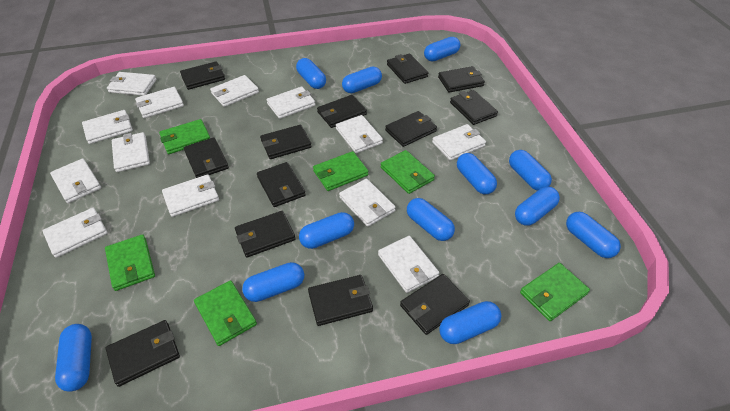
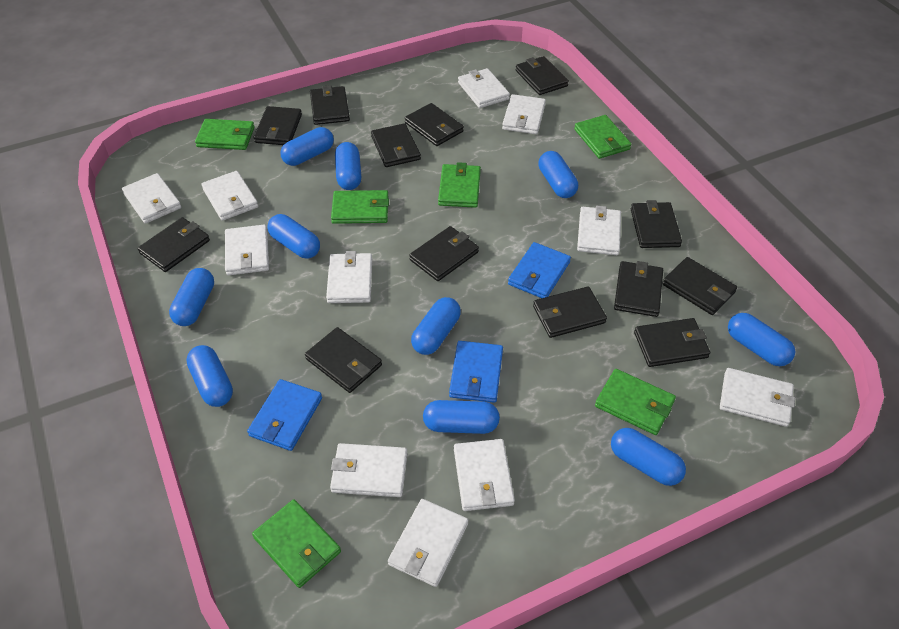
blue capsule: 12 -> 10
blue wallet: 0 -> 3
white wallet: 13 -> 11

